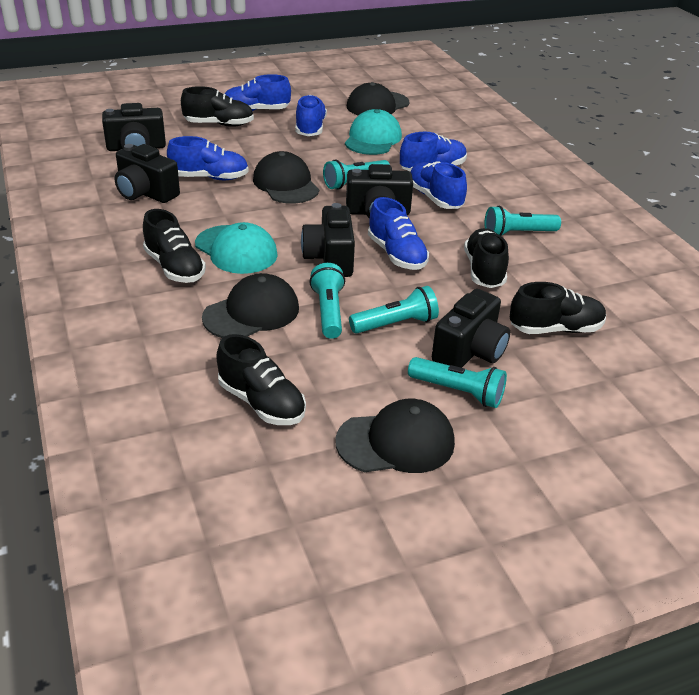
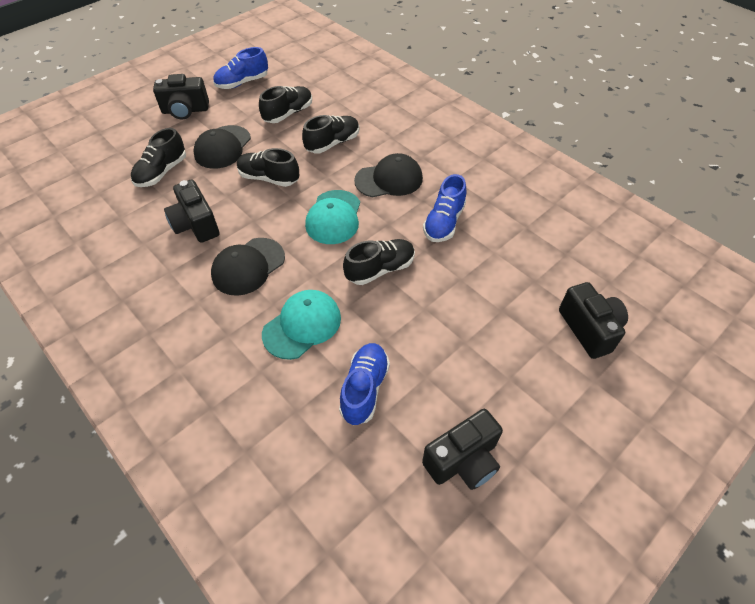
black camera: 5 -> 4
black cap: 4 -> 3
blue shoe: 6 -> 3
turquoise flashlight: 5 -> 0

